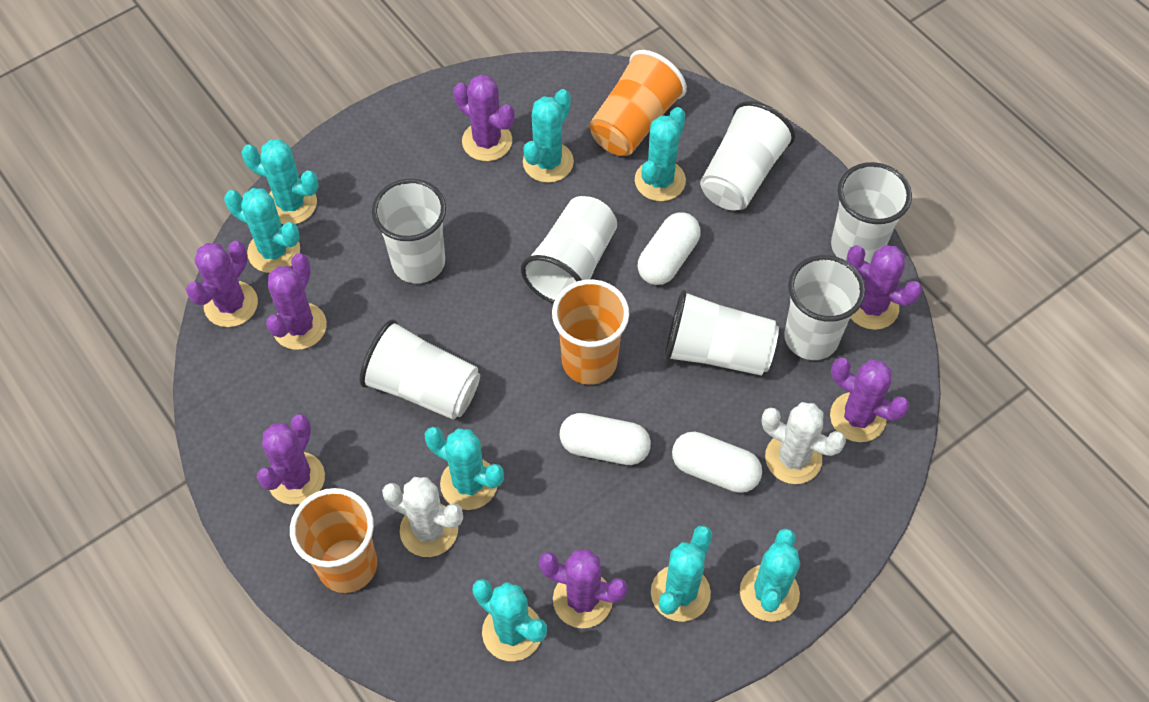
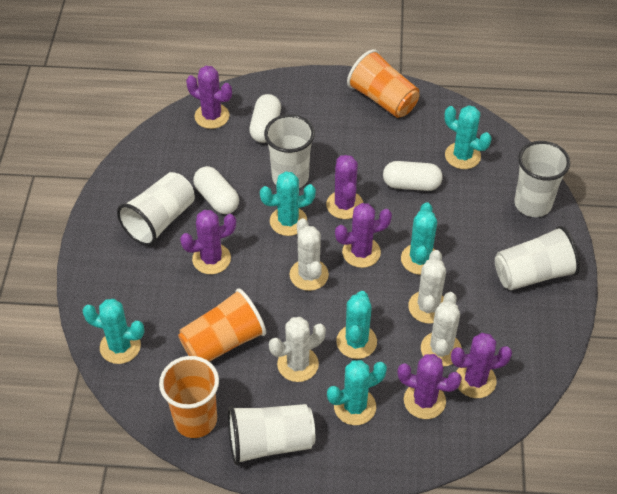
purple cactus: 7 -> 6
turquoise cactus: 8 -> 6
white cactus: 2 -> 4
white cup: 7 -> 5

